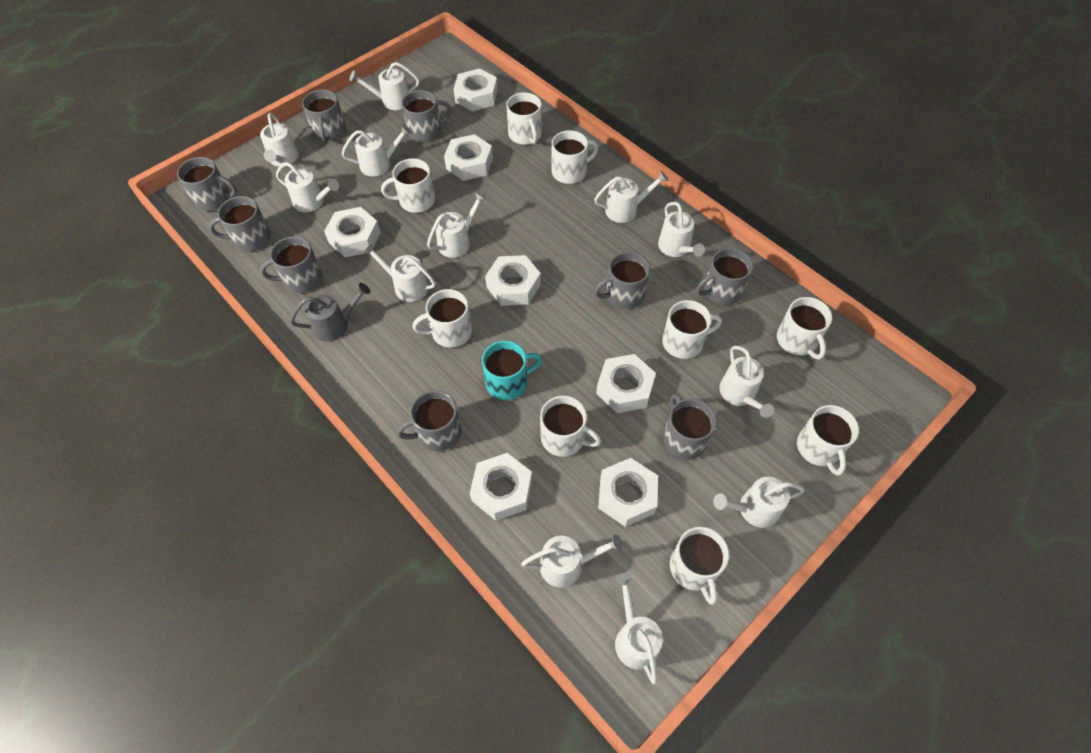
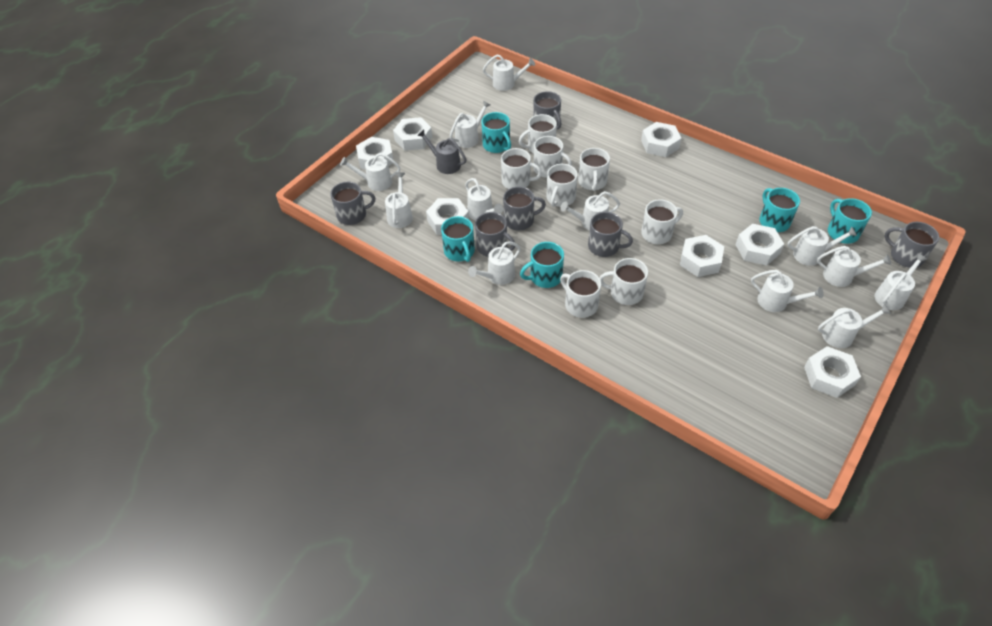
grey mug: 9 -> 6
turquoise mug: 1 -> 5
white mug: 9 -> 8

